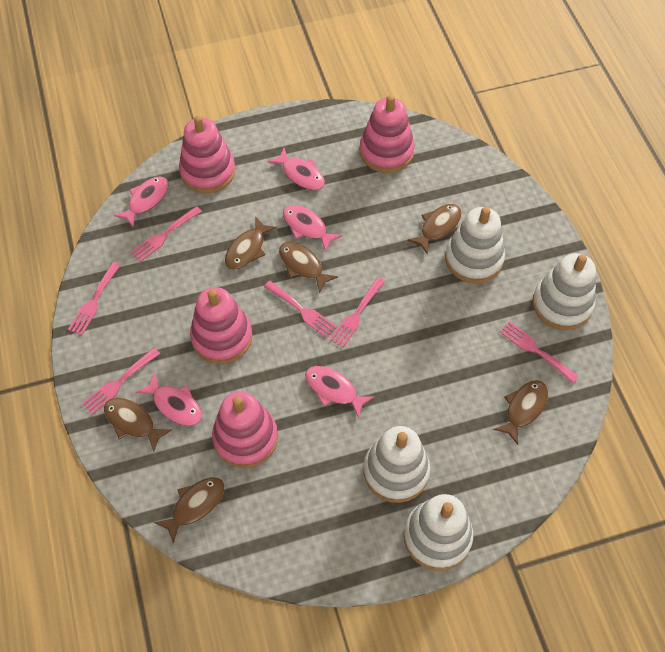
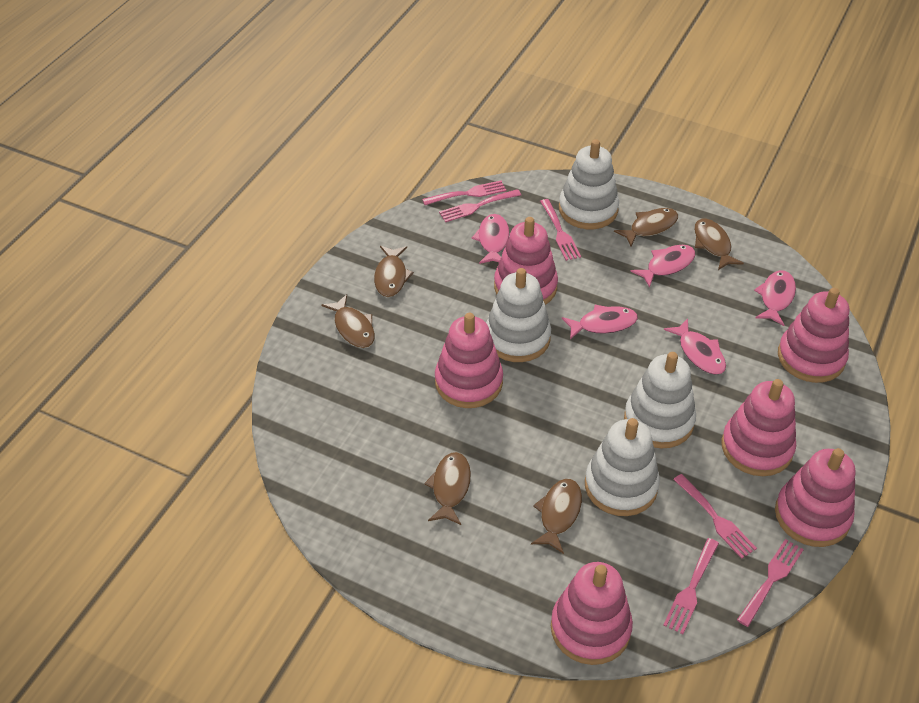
pink stacking toy: 4 -> 6

